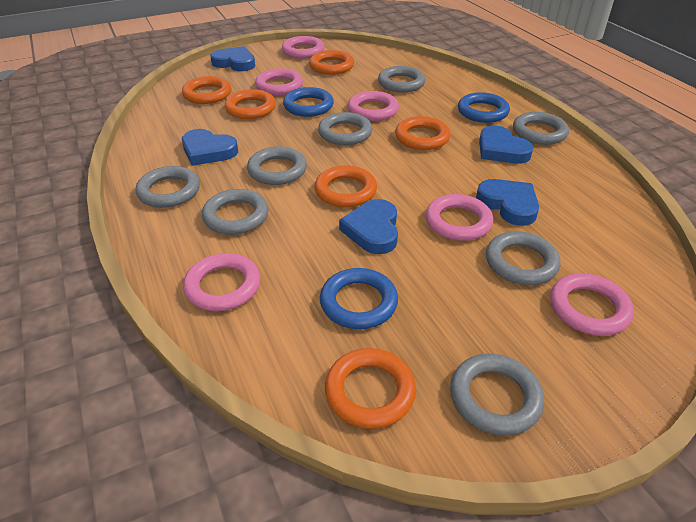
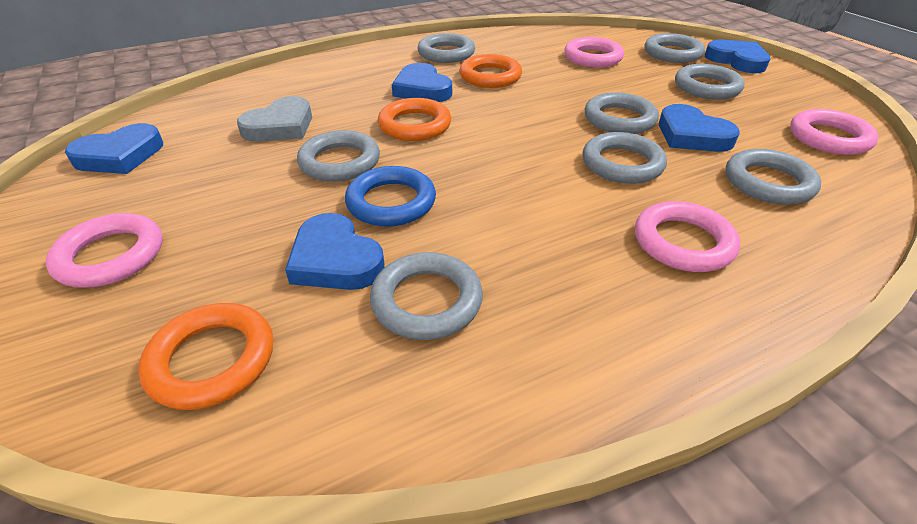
blue ring: 3 -> 1
grey heart: 0 -> 1
orange ring: 6 -> 3
pink ring: 6 -> 4

